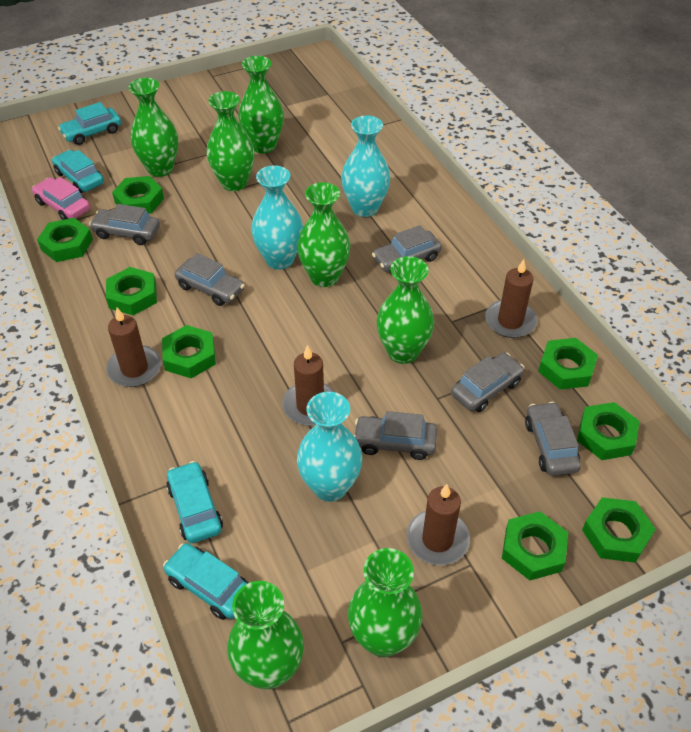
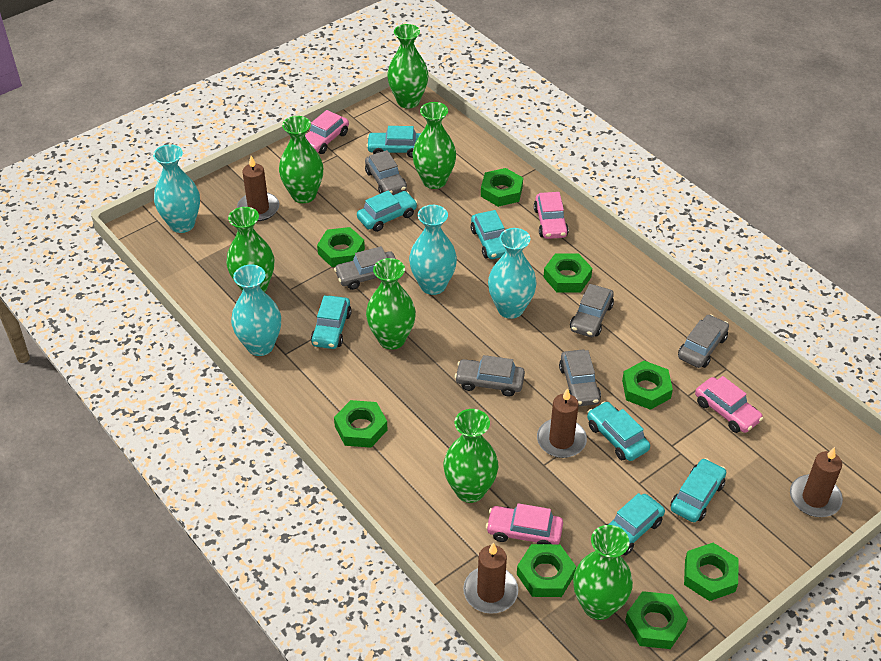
pink car: 1 -> 4
turquoise car: 4 -> 7
turquoise vase: 3 -> 4

